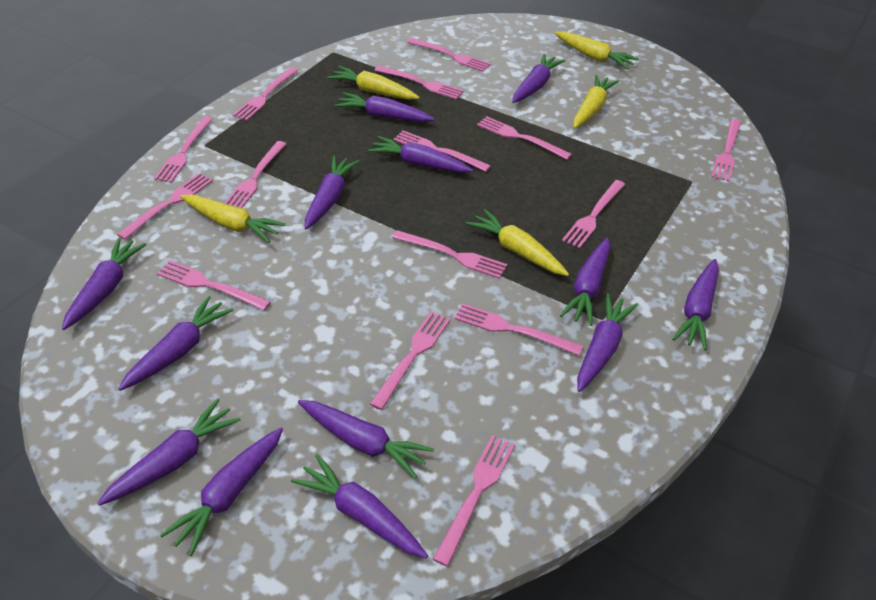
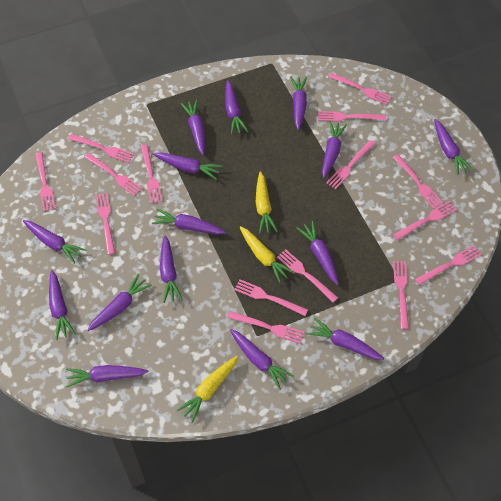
purple carrot: 13 -> 15
yellow carrot: 5 -> 3

